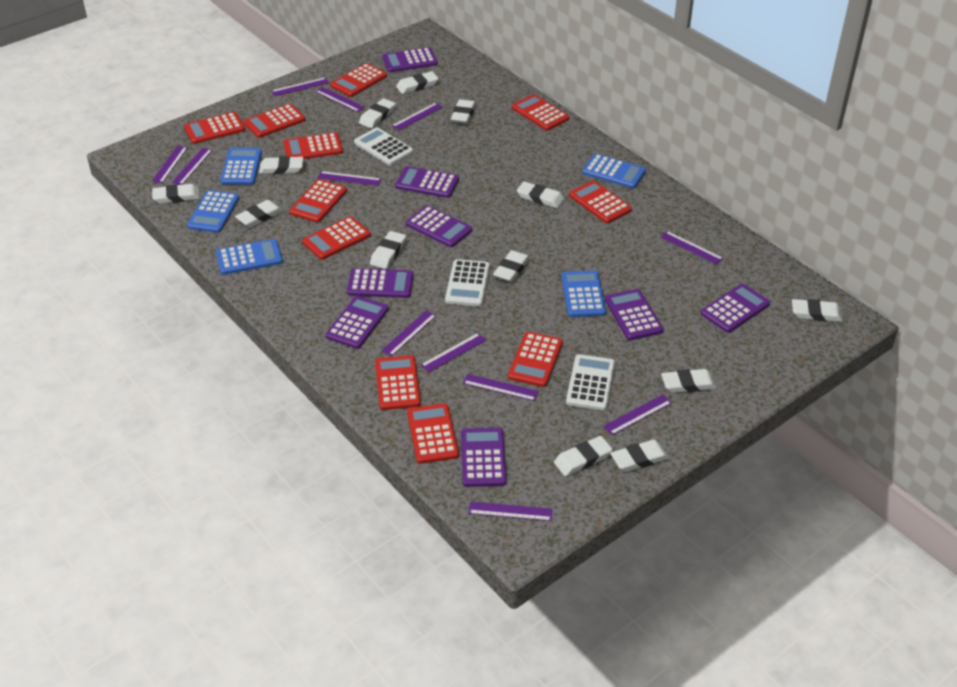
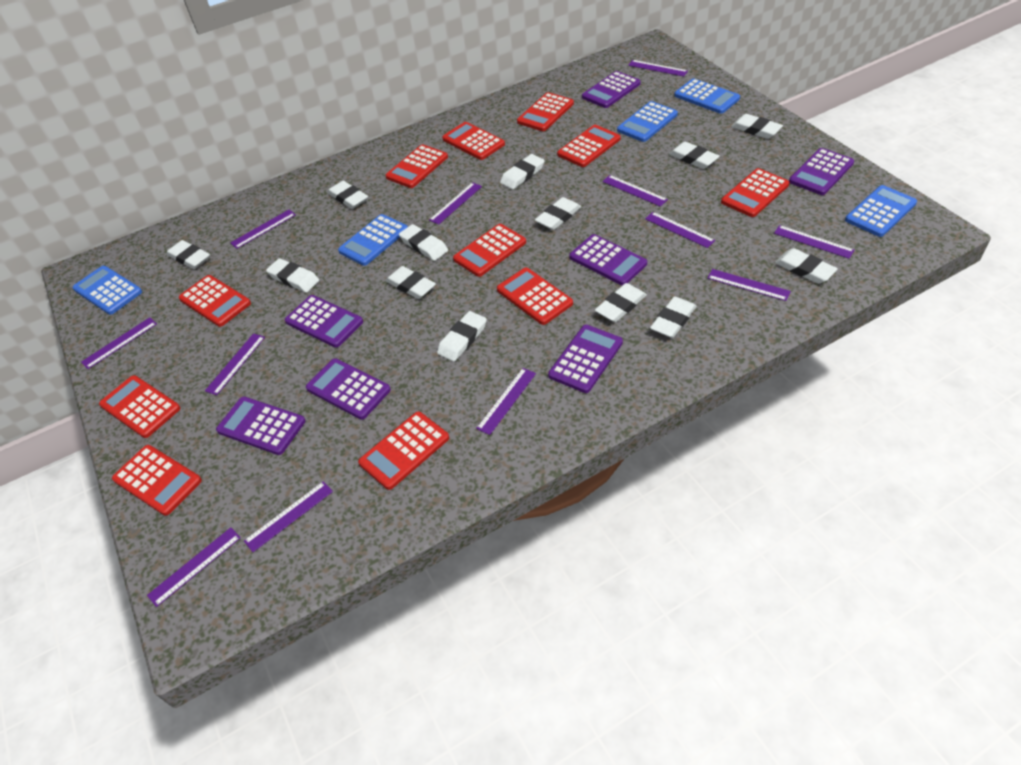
purple calculator: 8 -> 7
white calculator: 3 -> 0

